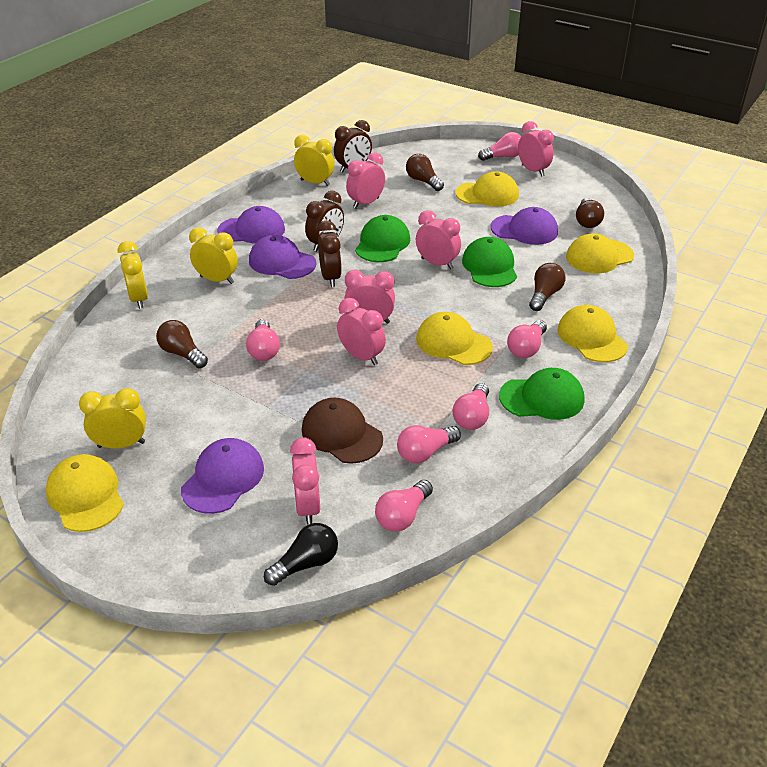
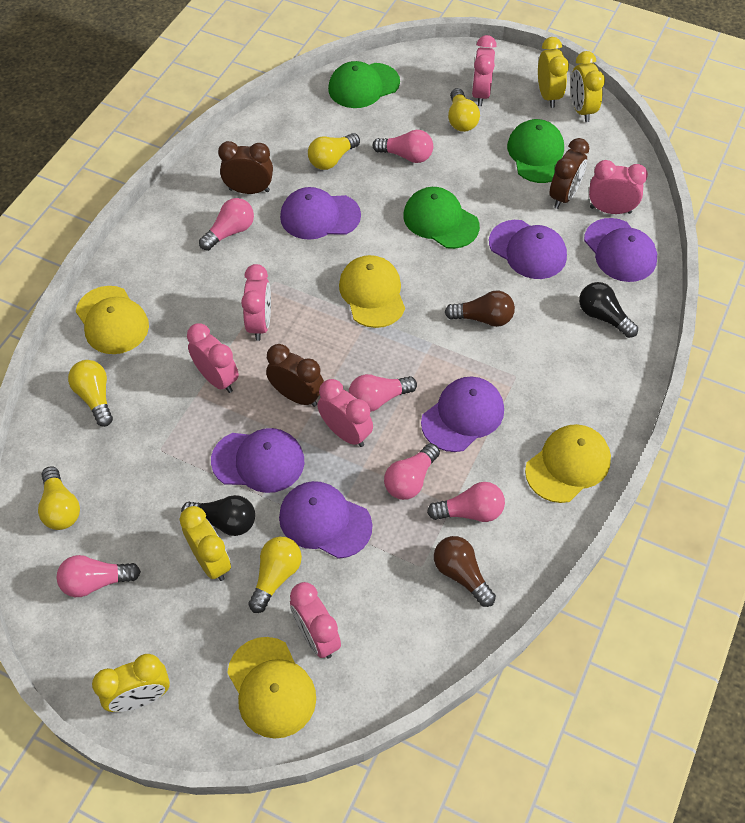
black light bulb: 1 -> 2
brown cap: 1 -> 0
brown light bulb: 4 -> 2
purple cap: 4 -> 6
yellow cap: 5 -> 4
yellow light bulb: 0 -> 5

